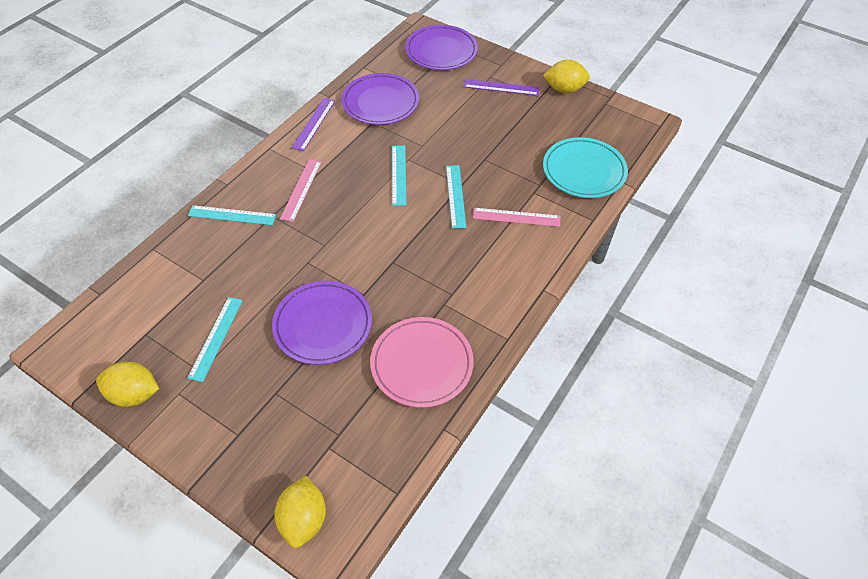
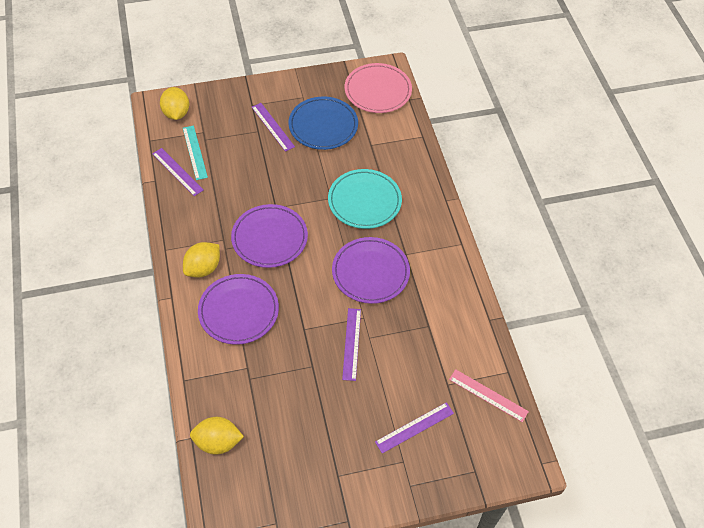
blue plate: 0 -> 1
pink ruler: 2 -> 1
purple ruler: 2 -> 4
turquoise ruler: 4 -> 1

